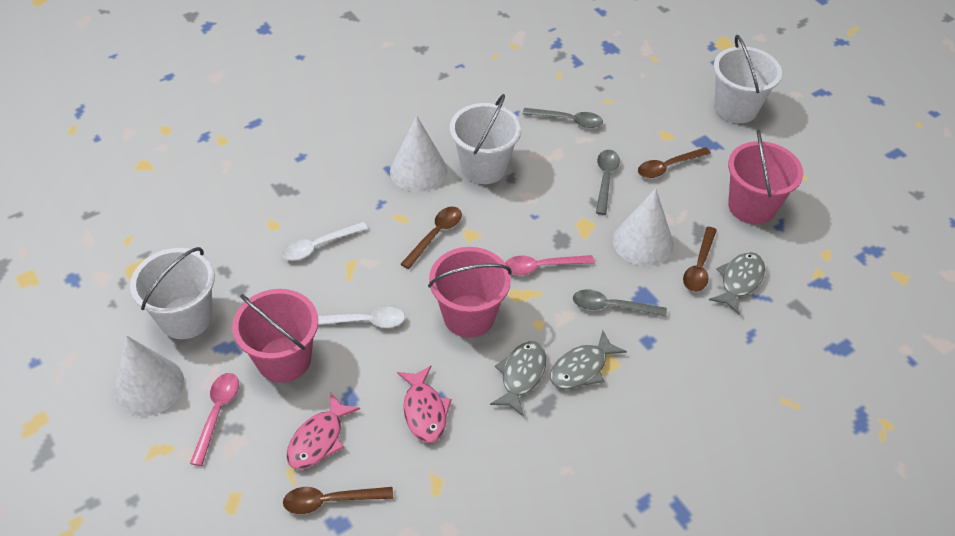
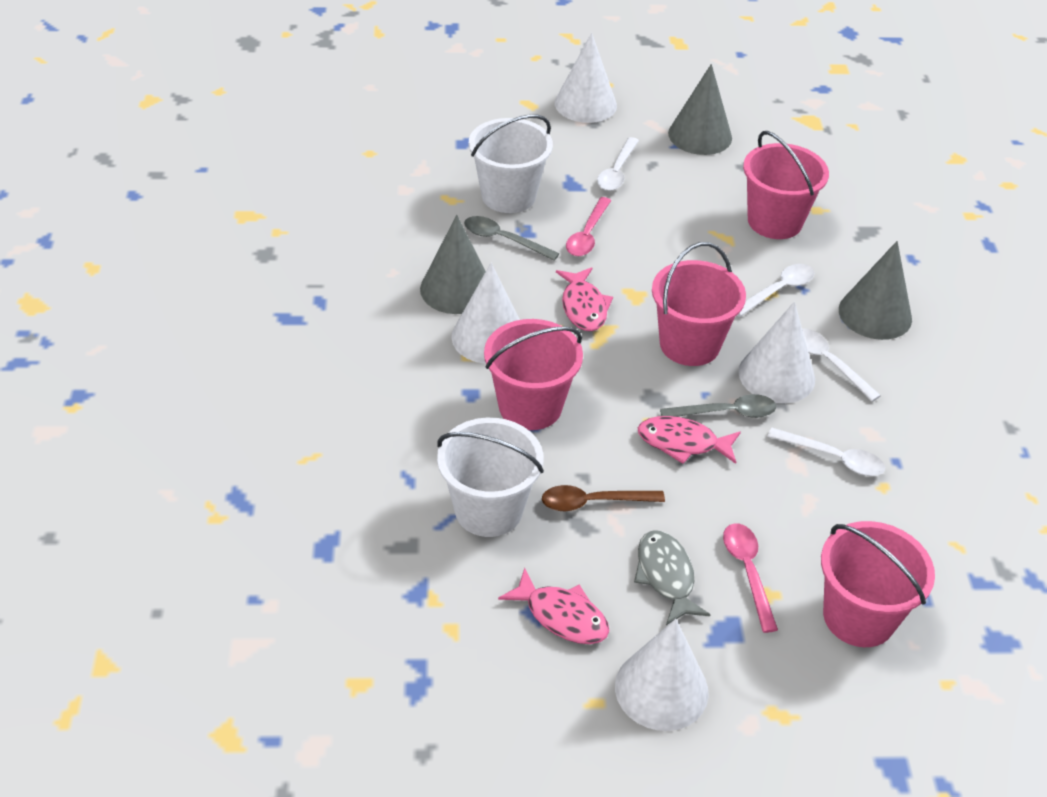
brown spoon: 4 -> 1
grey cone: 0 -> 3
grey fish: 3 -> 1
grey spoon: 3 -> 2
pink bucket: 3 -> 4
pink fish: 2 -> 3
white bucket: 3 -> 2
white cone: 3 -> 4
white spoon: 2 -> 4

